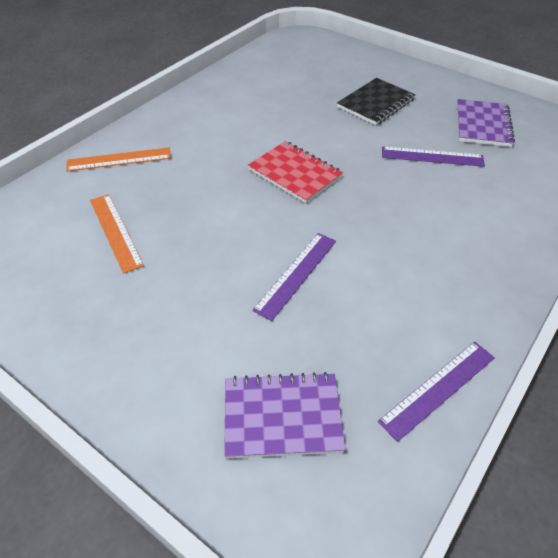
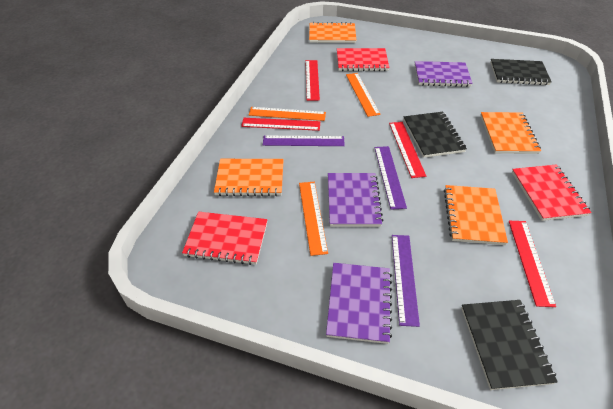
black notebook: 1 -> 3
orange notebook: 0 -> 4
orange ruler: 2 -> 3
purple notebook: 2 -> 3
red notebook: 1 -> 3
red ruler: 0 -> 4

